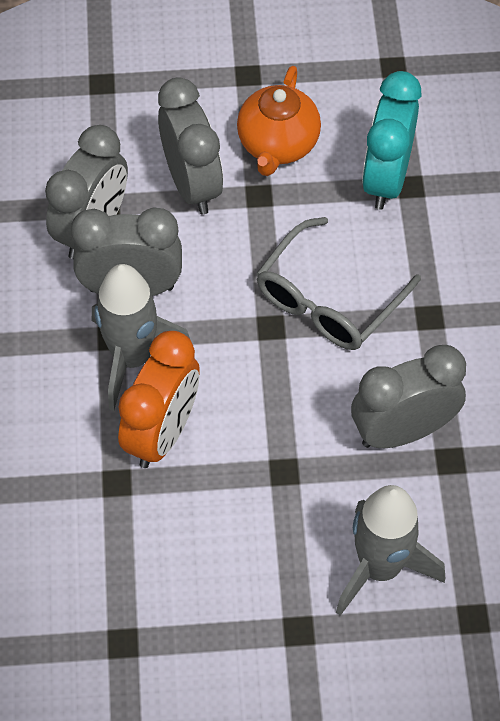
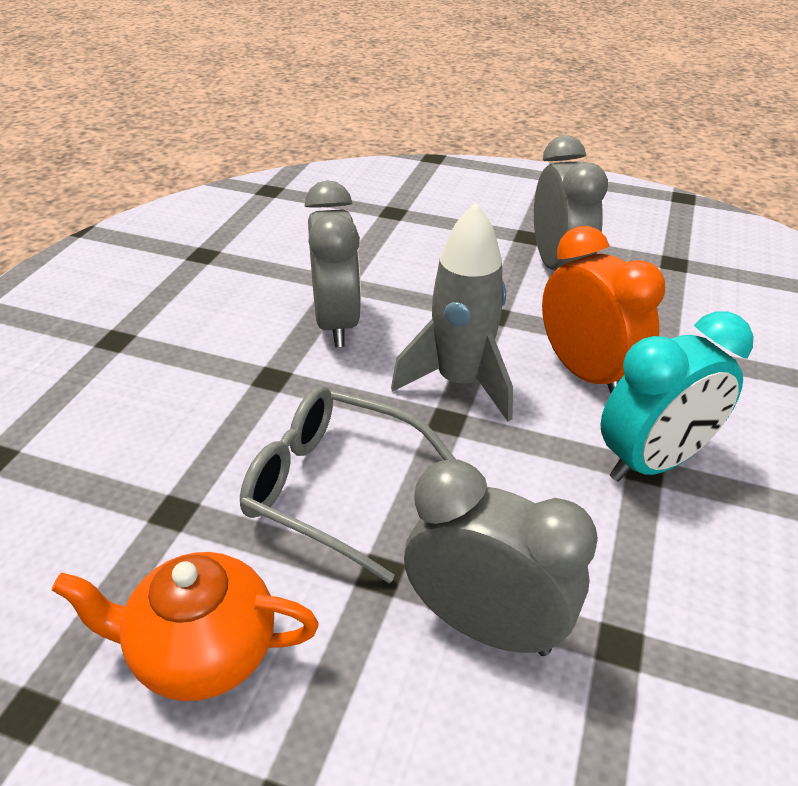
grey clock: 4 -> 3
grey rocket: 2 -> 1

